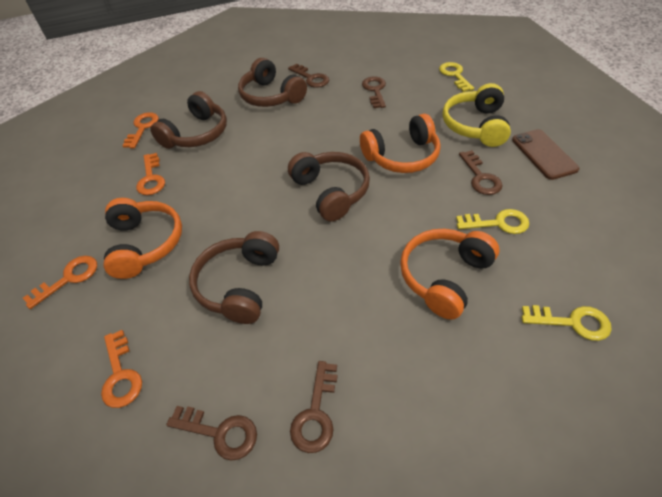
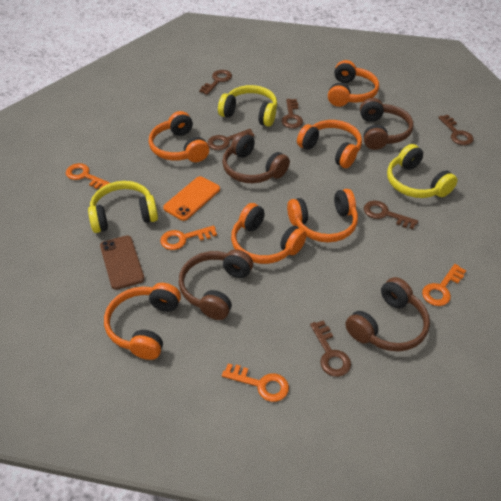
brown key: 5 -> 6
orange headphones: 3 -> 6
orange phone: 0 -> 1
yellow headphones: 1 -> 3
yellow key: 3 -> 0

